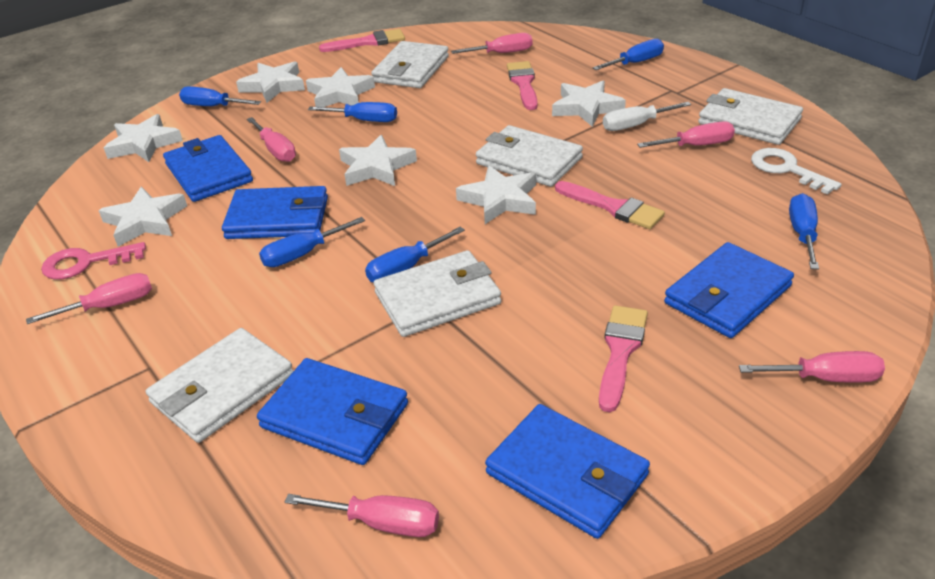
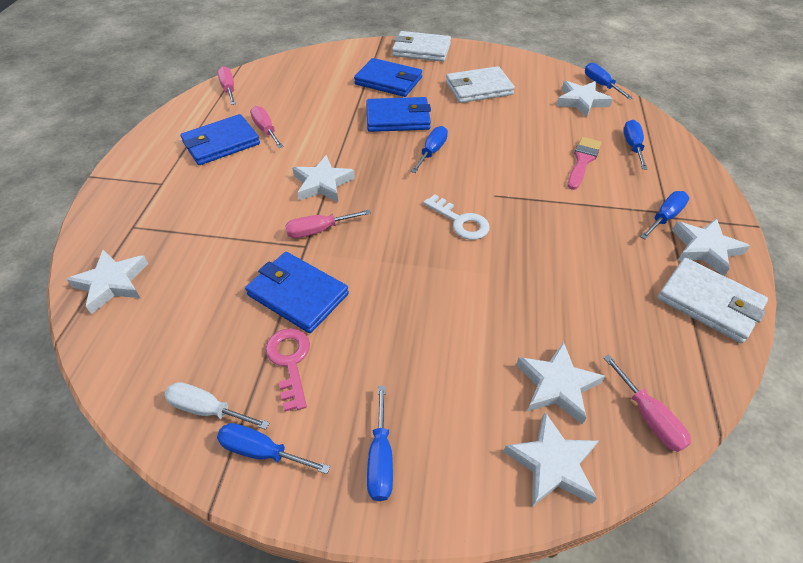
blue wallet: 5 -> 4
pink brush: 4 -> 1
pink screwdriver: 6 -> 4
white star: 7 -> 6
white wallet: 5 -> 3

